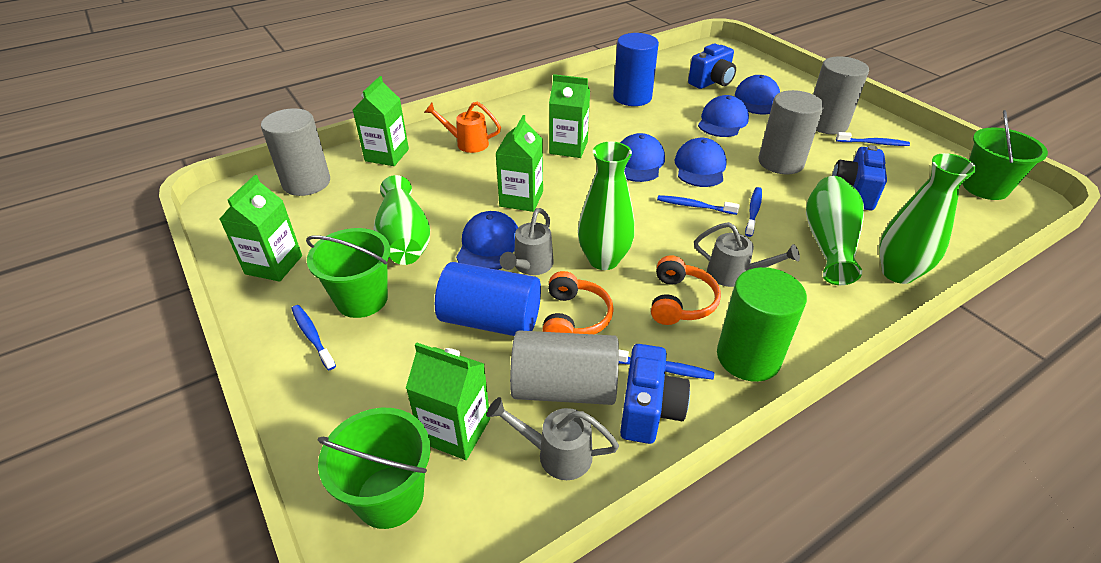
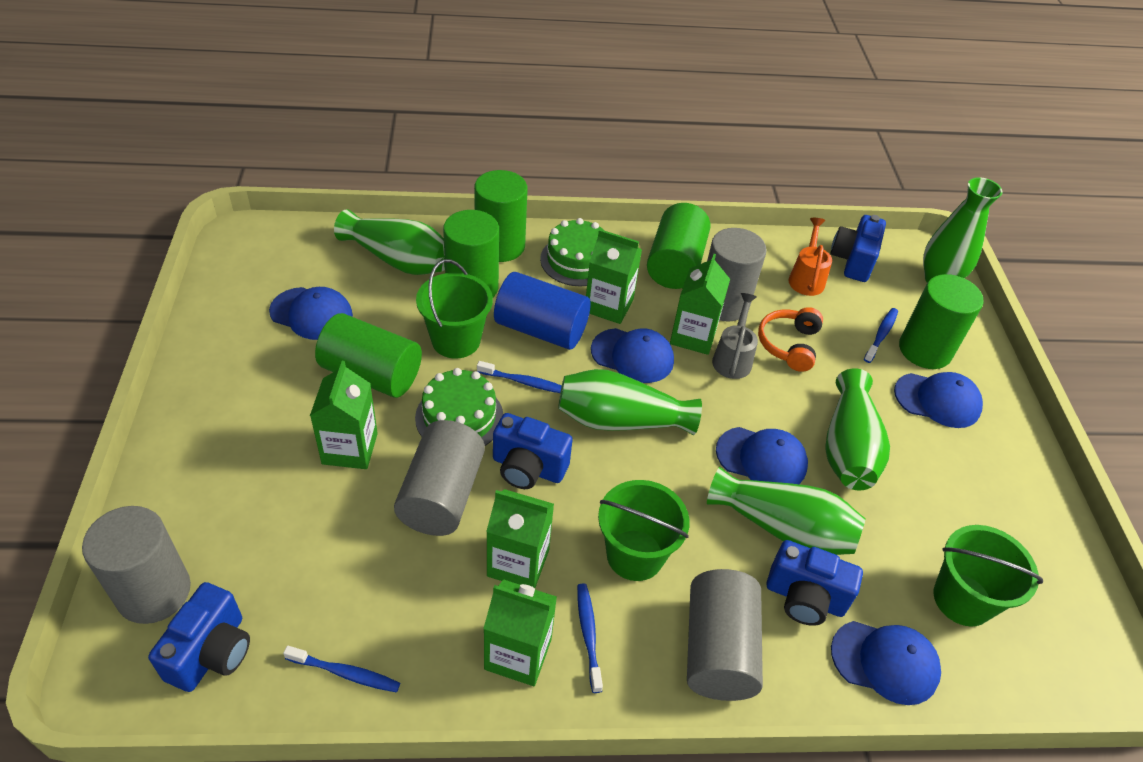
blue camera: 3 -> 4
blue cylinder: 2 -> 1
blue toothbrush: 5 -> 4
green cake: 0 -> 2
green cylinder: 1 -> 5
green vase: 4 -> 5
grey watering can: 3 -> 1
orange headphones: 2 -> 1

